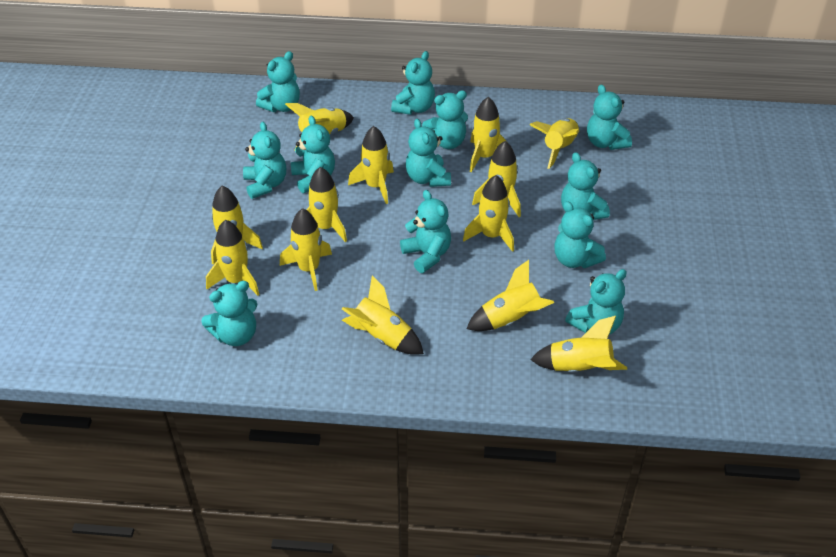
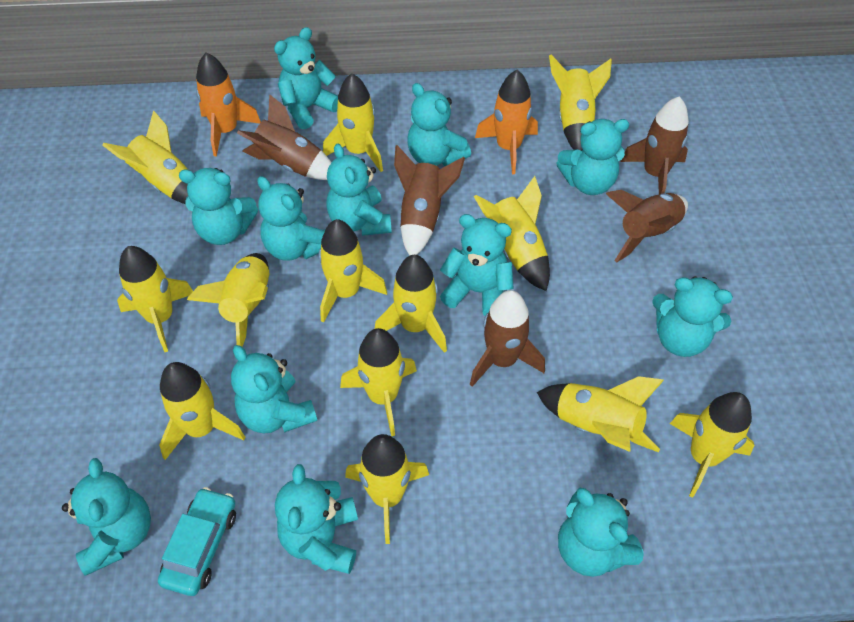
brown rocket: 0 -> 5
orange rocket: 0 -> 2
turquoise car: 0 -> 1

